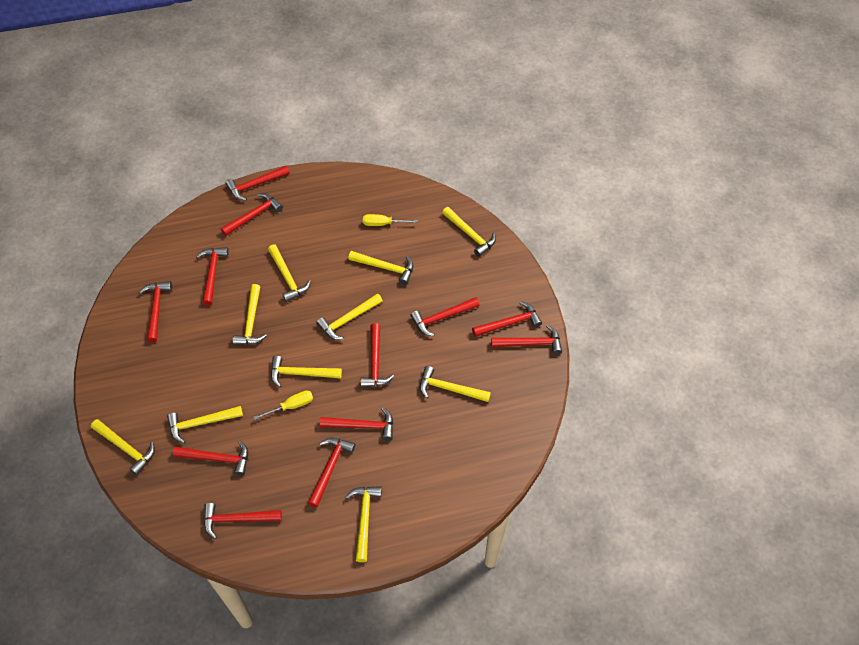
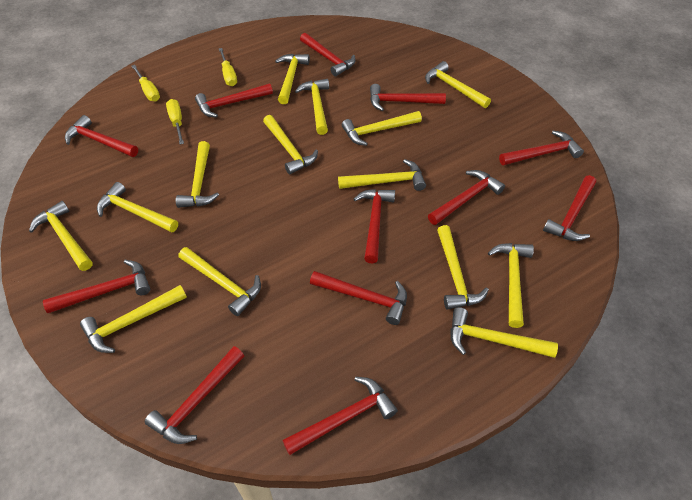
yellow hammer: 10 -> 14
yellow screwdriver: 2 -> 3

